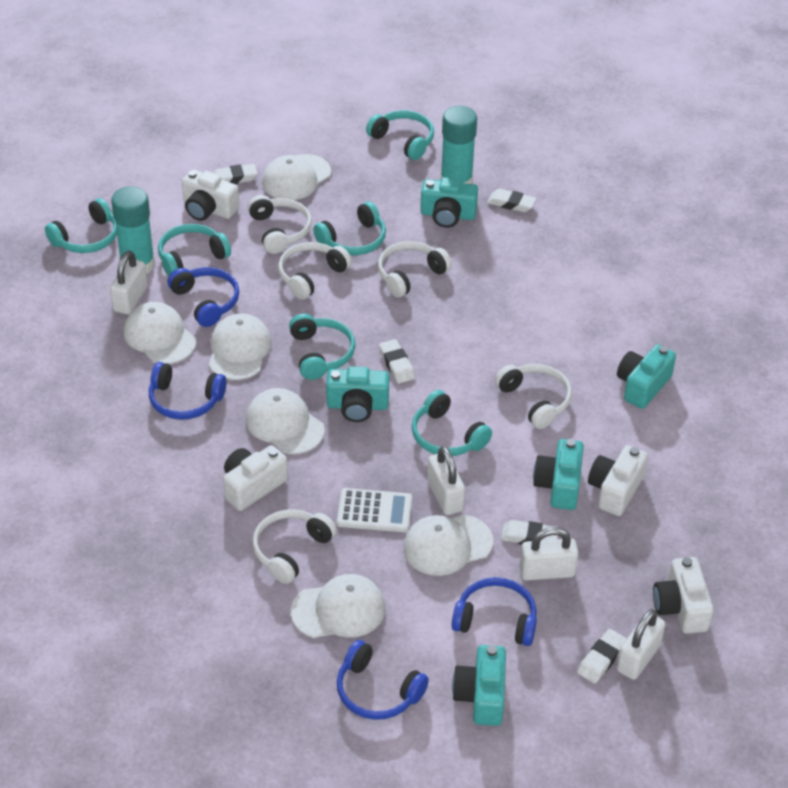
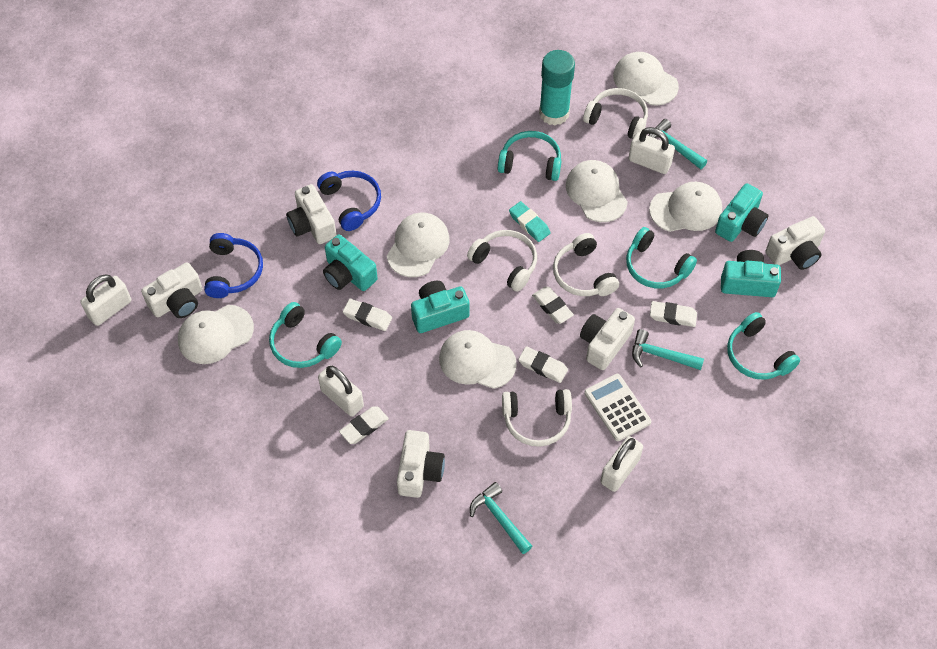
blue headphones: 4 -> 2
turquoise camera: 5 -> 4
turquoise eraser: 0 -> 1
turquoise glue stick: 2 -> 1
turquoise hammer: 0 -> 3
turquoise headphones: 6 -> 4
white camera: 4 -> 5
white headphones: 5 -> 4

